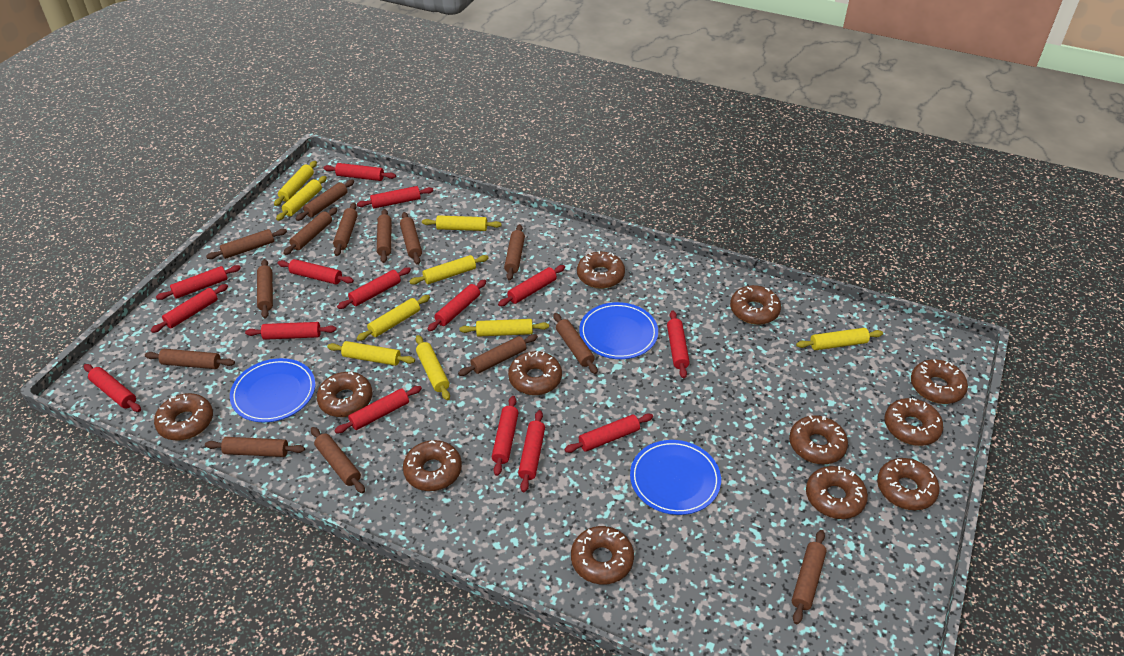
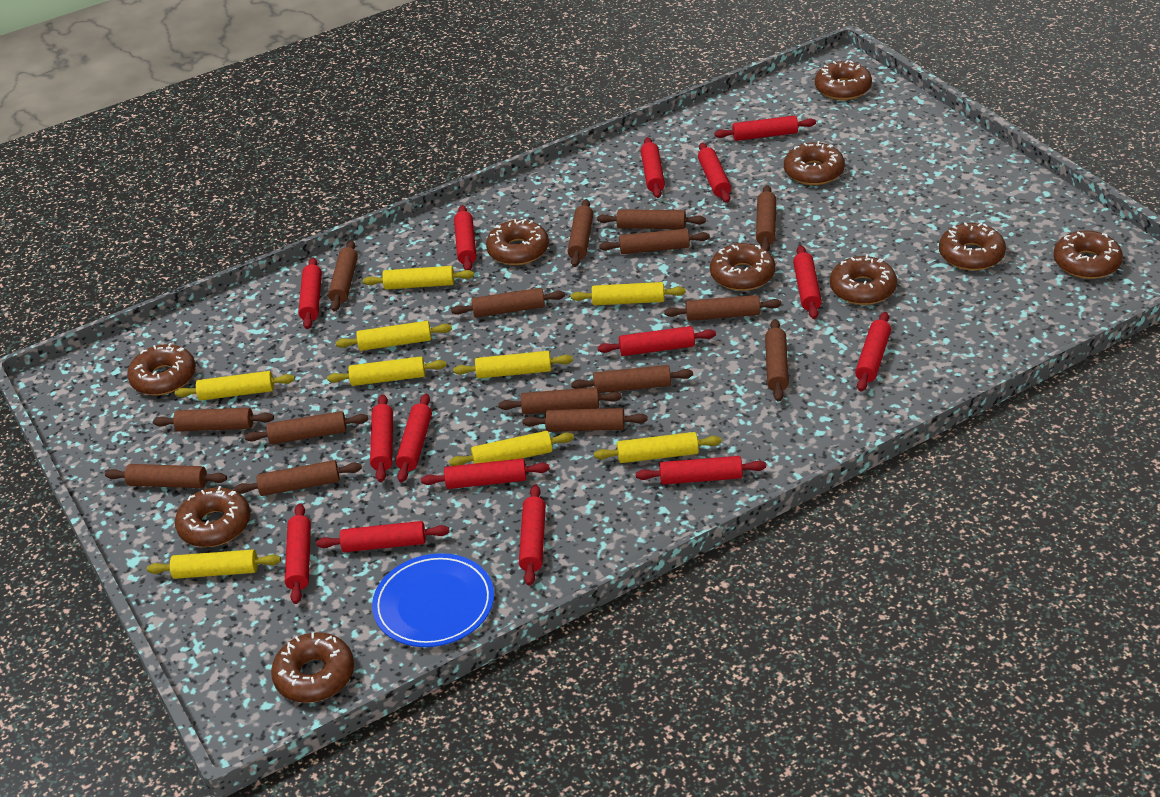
blue plate: 3 -> 1
brown donut: 12 -> 10
brown rolling pin: 14 -> 15

